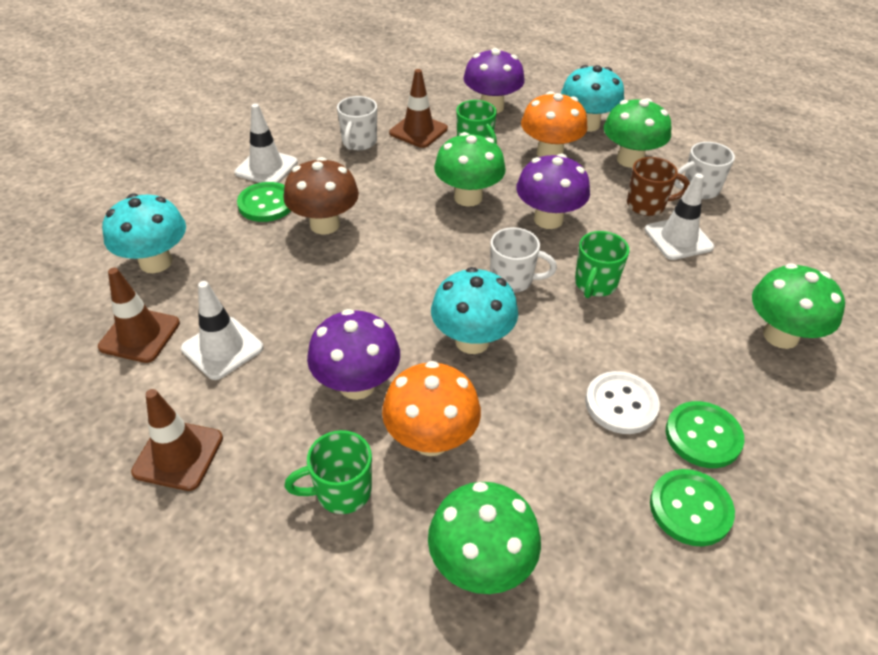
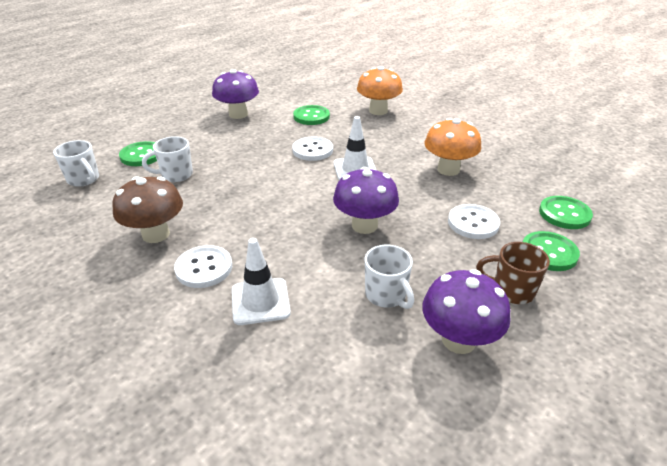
brown traffic cone: 3 -> 0
green button: 3 -> 4
green mug: 3 -> 0
green mushroom: 4 -> 0
turquoise mushroom: 3 -> 0
white button: 1 -> 3
white traffic cone: 3 -> 2

